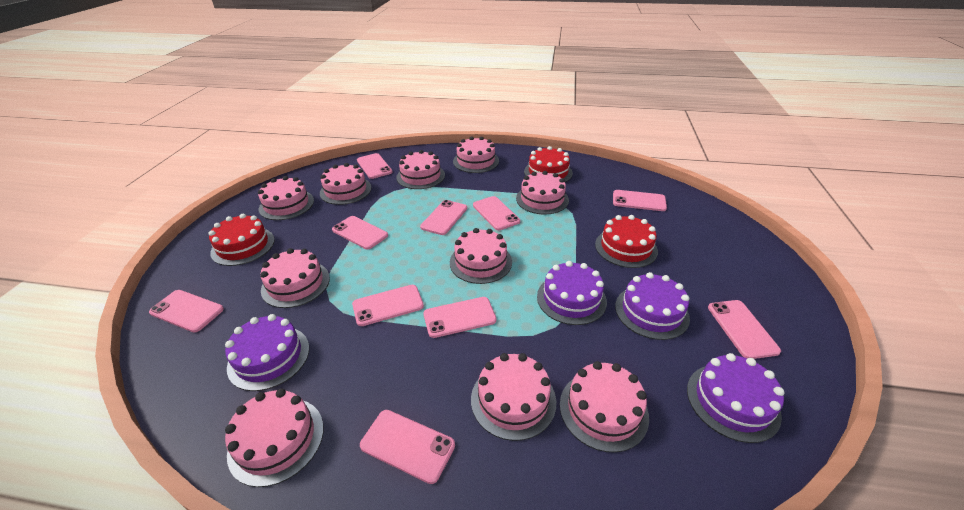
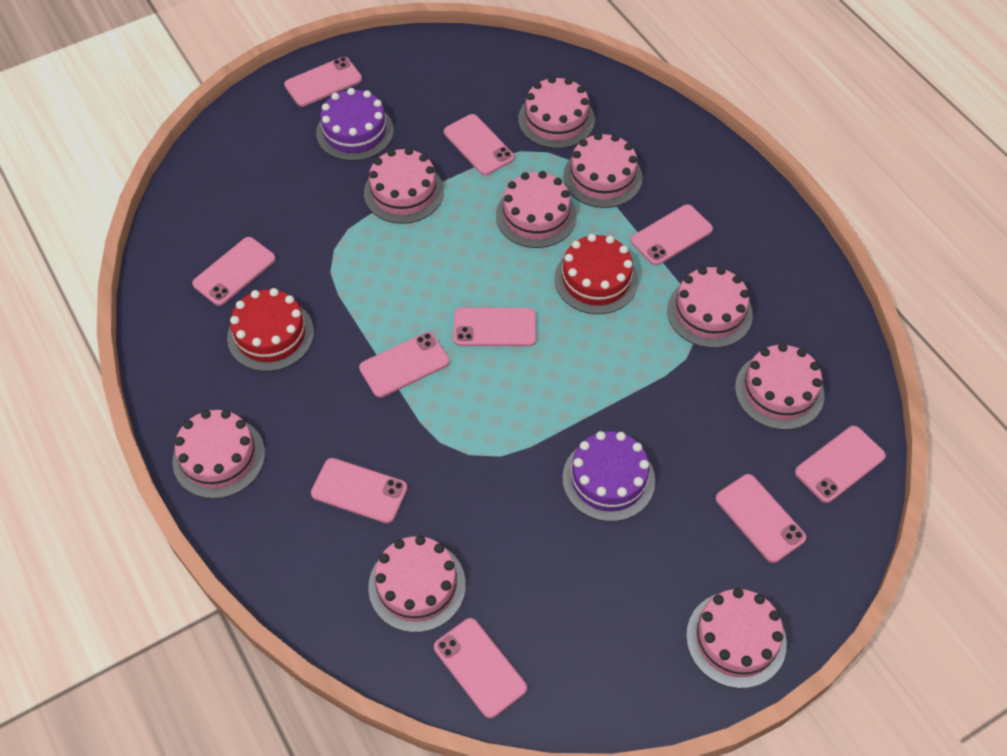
pink cake: 10 -> 9
purple cake: 4 -> 2
red cake: 3 -> 2

